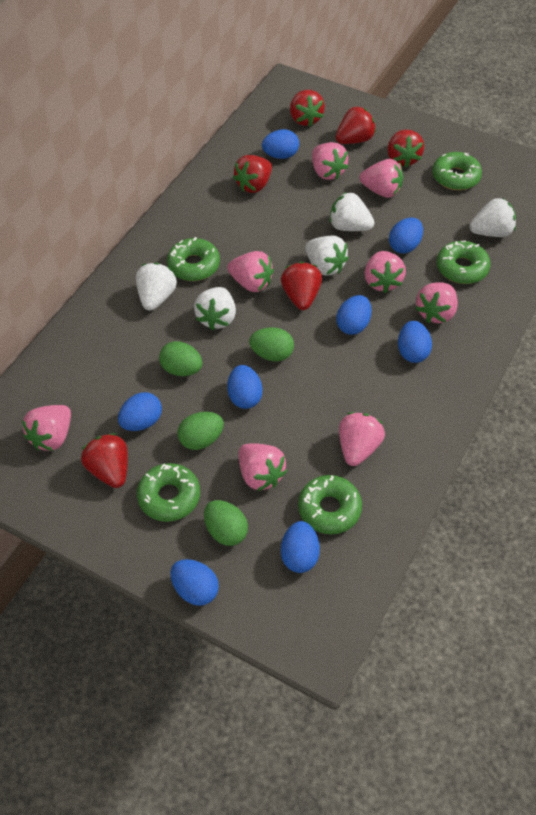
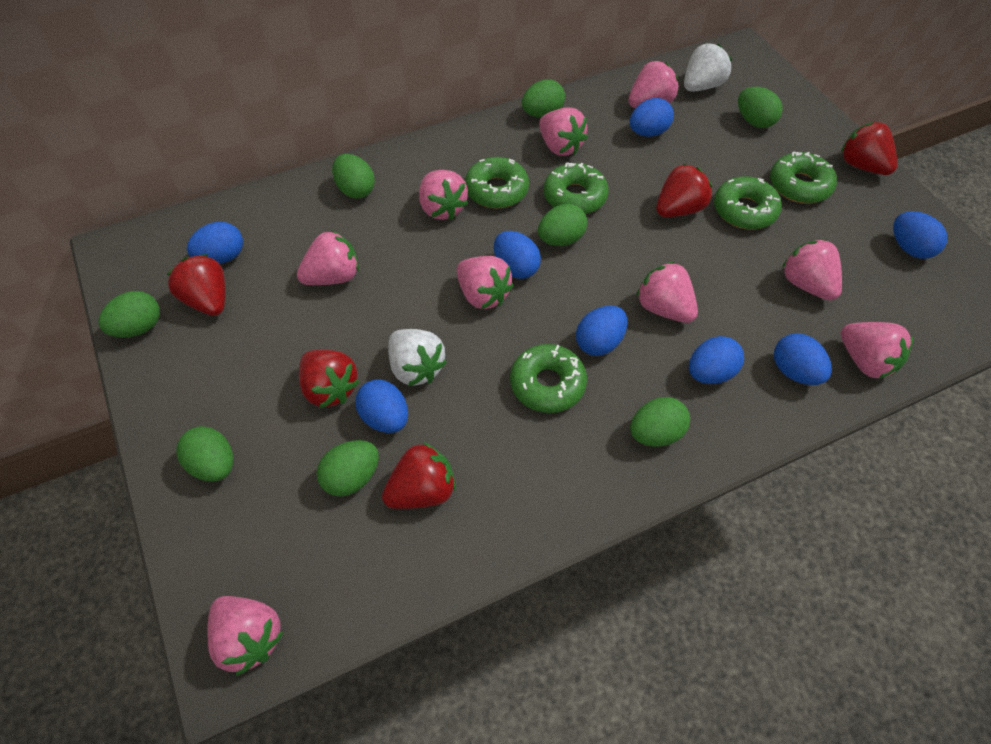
green egg: 4 -> 8
pink strawberry: 8 -> 9
red strawberry: 6 -> 5
white strawberry: 5 -> 2

